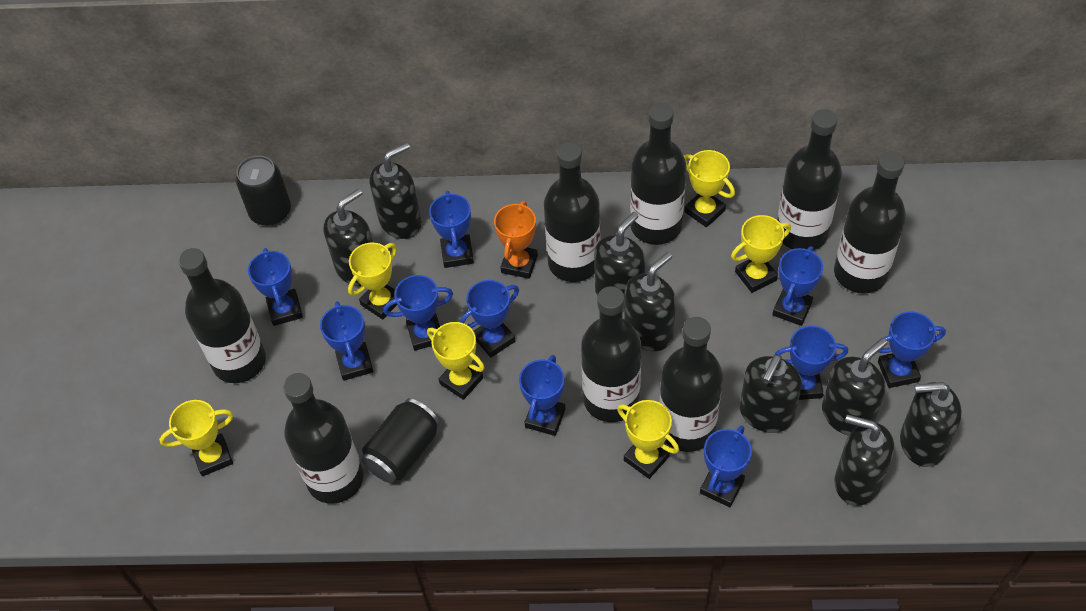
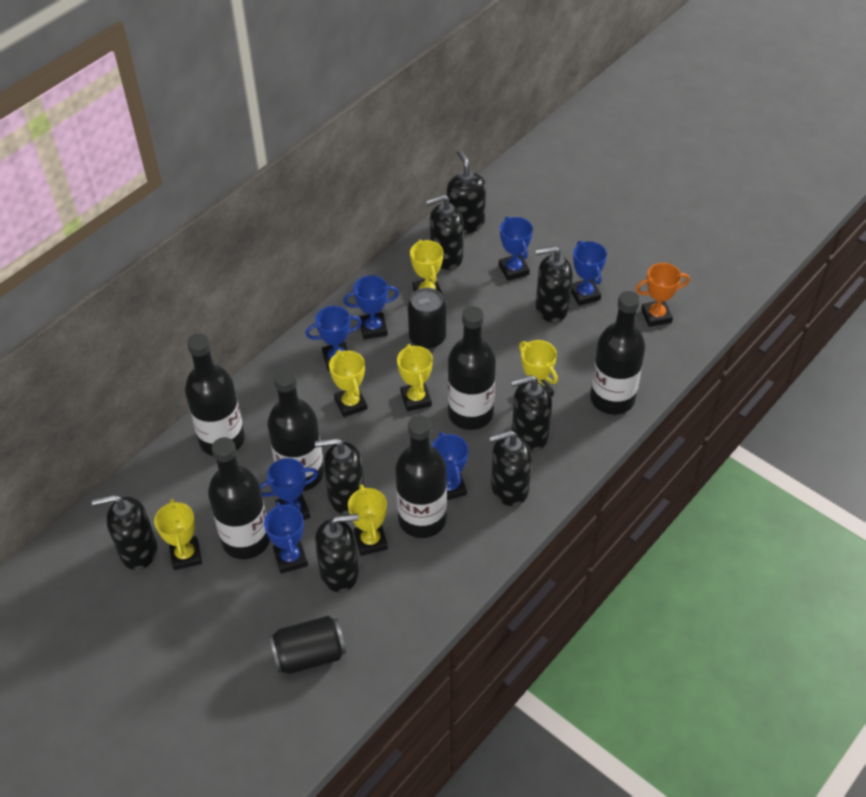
black bottle: 8 -> 6
blue trophy: 10 -> 7

